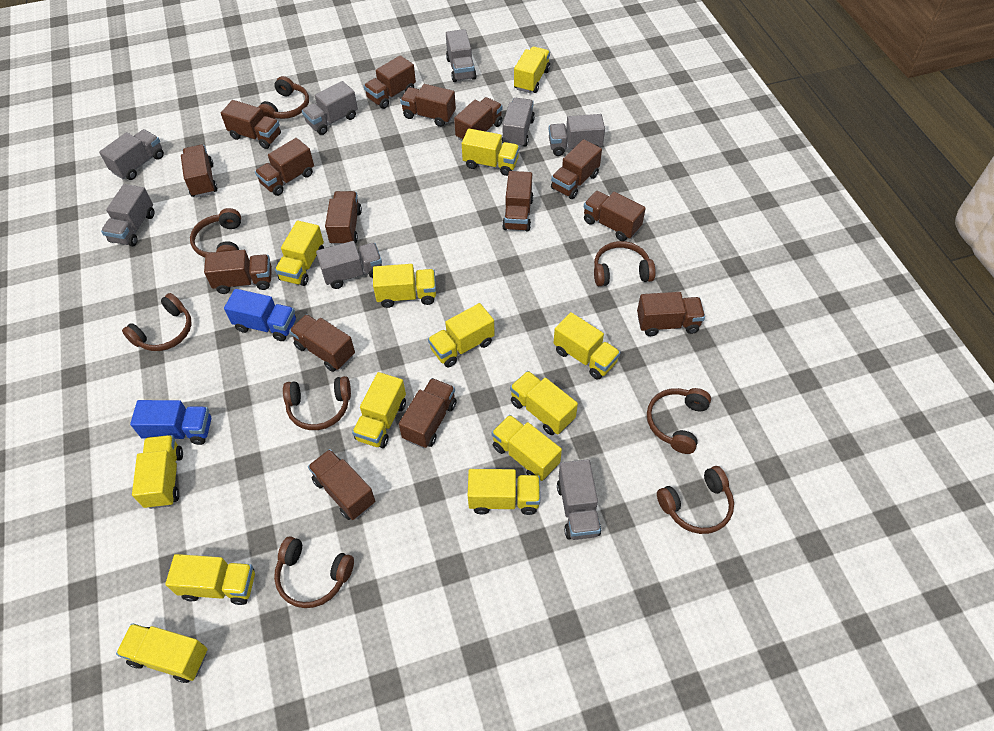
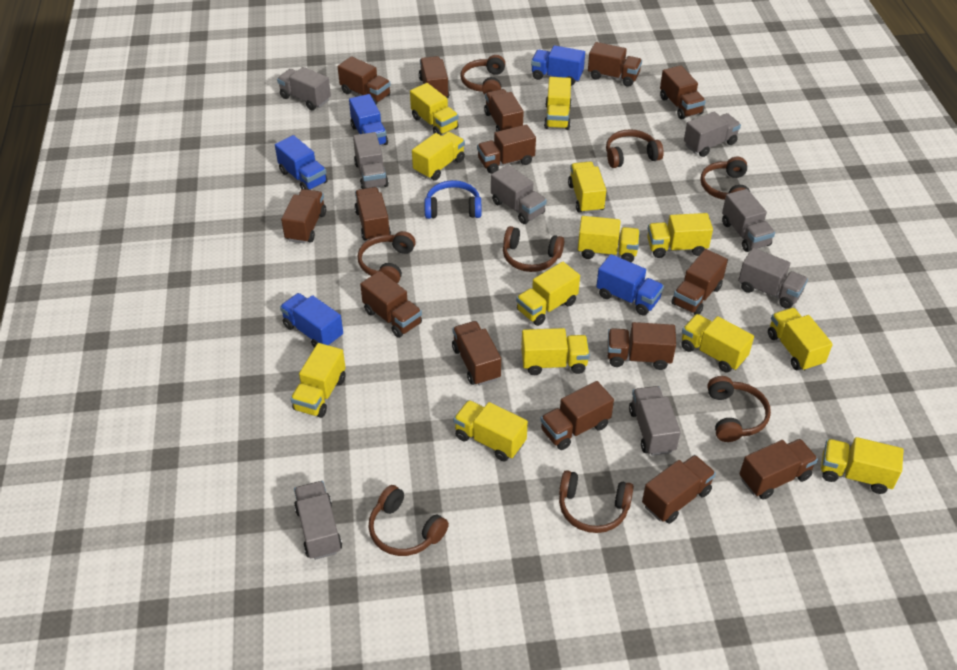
blue headphones: 0 -> 1
blue truck: 2 -> 5

